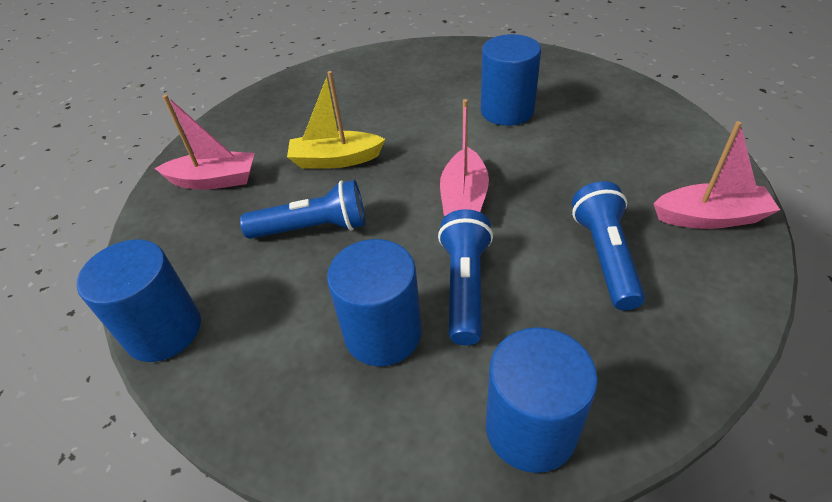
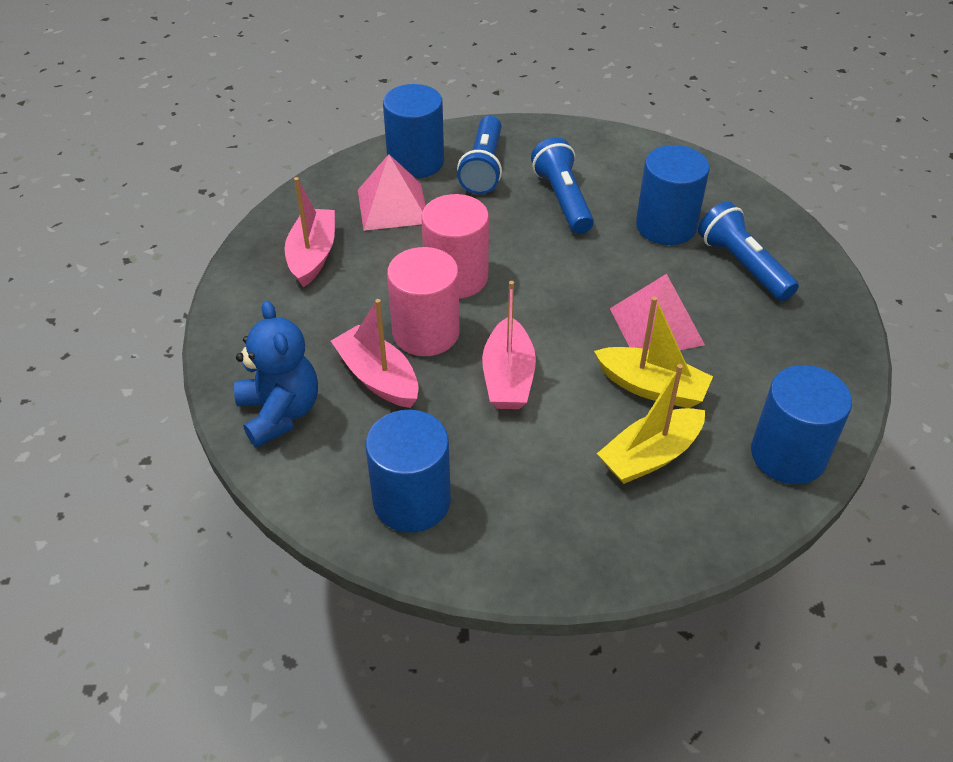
blue teddy bear: 0 -> 1
pink cylinder: 0 -> 2
pink pyramid: 0 -> 2
yellow boat: 1 -> 2

